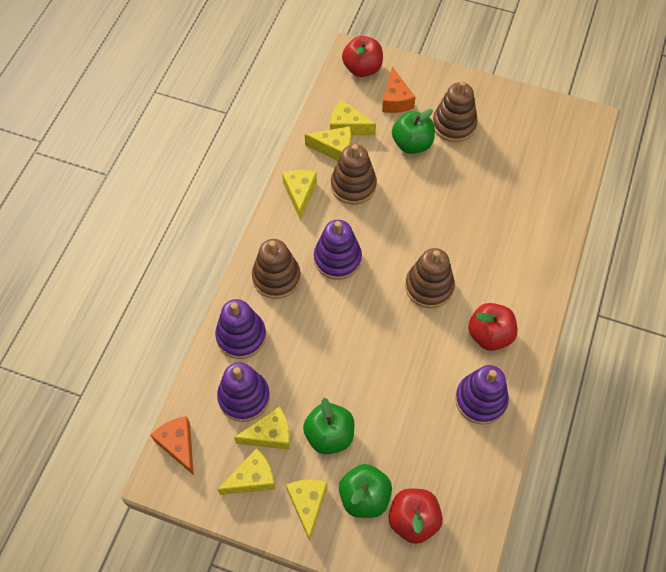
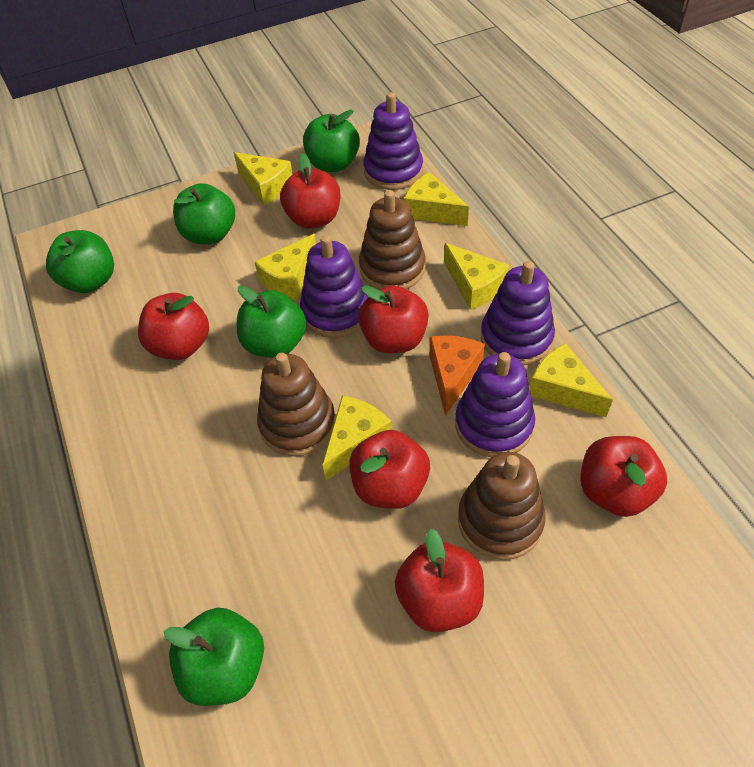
brown stacking toy: 4 -> 3
green apple: 3 -> 5
orange cheese: 2 -> 1
red apple: 3 -> 6

